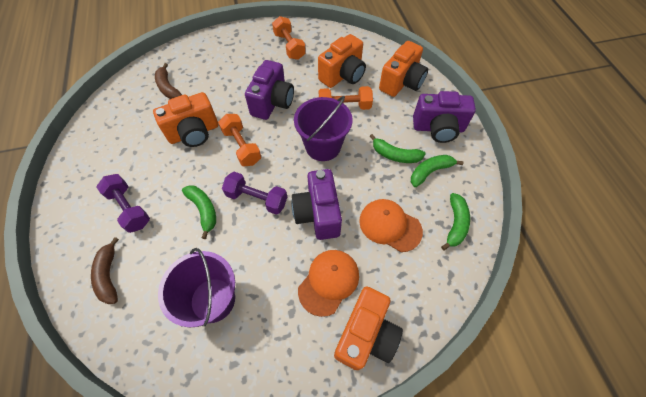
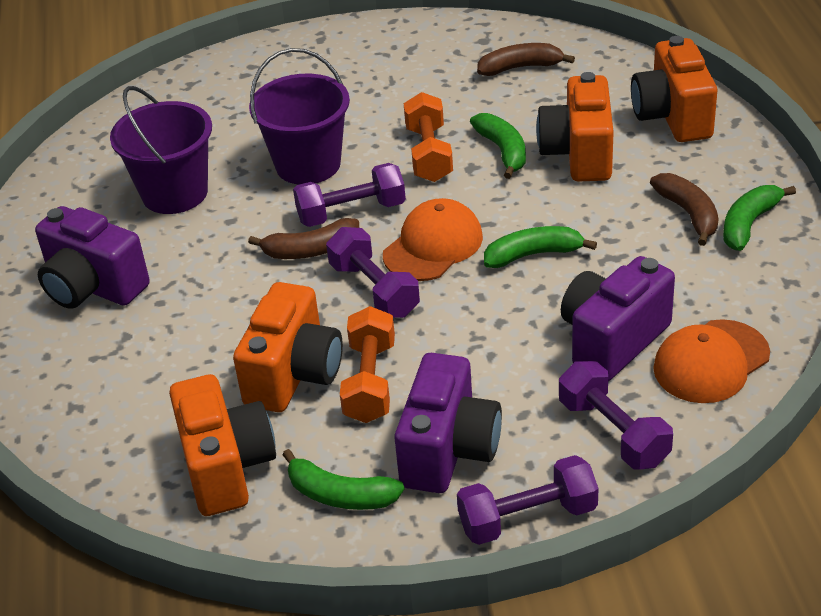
brown banana: 2 -> 3
orange dumbbell: 3 -> 2
purple dumbbell: 2 -> 4

